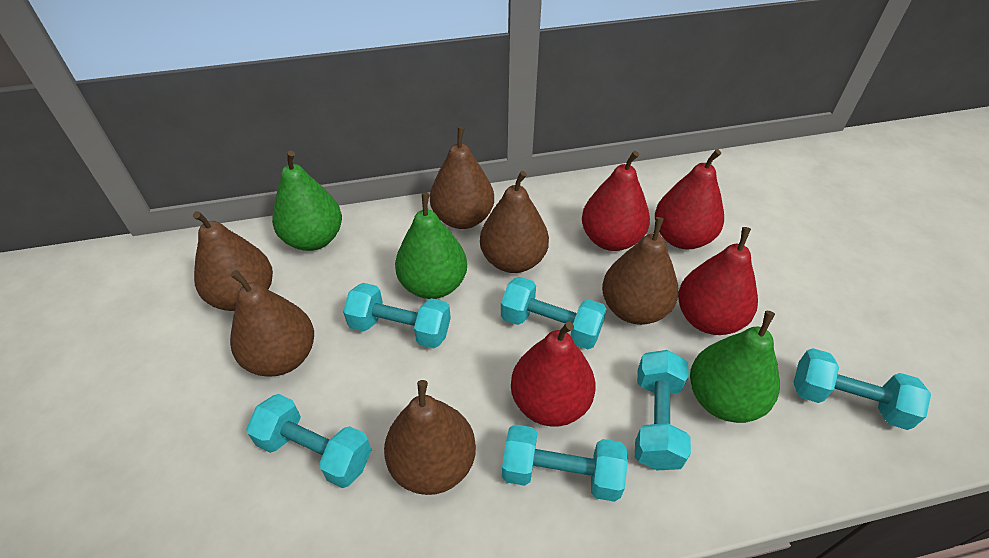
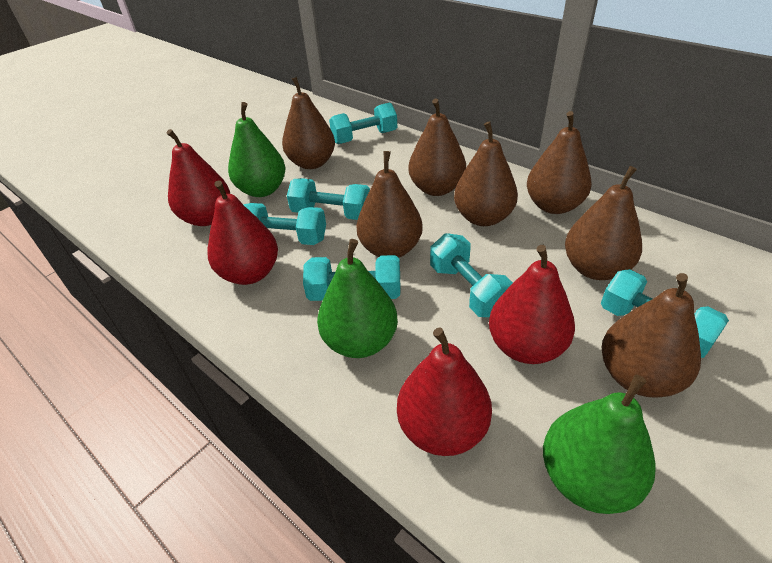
brown pear: 6 -> 7

